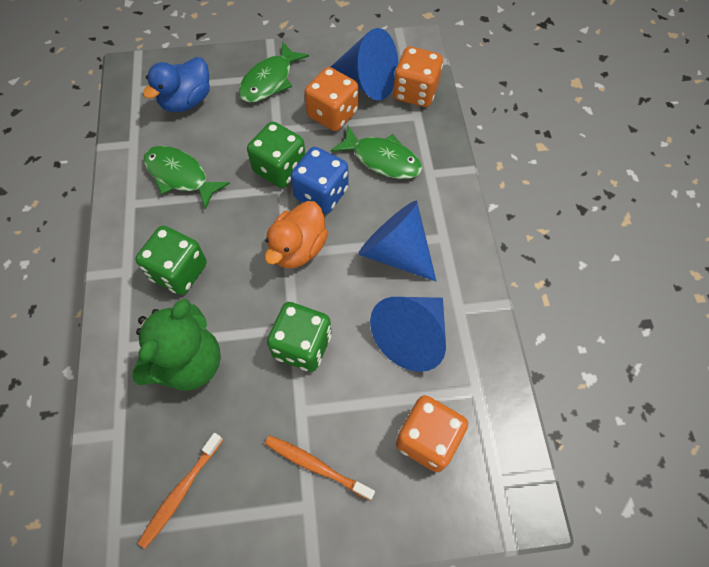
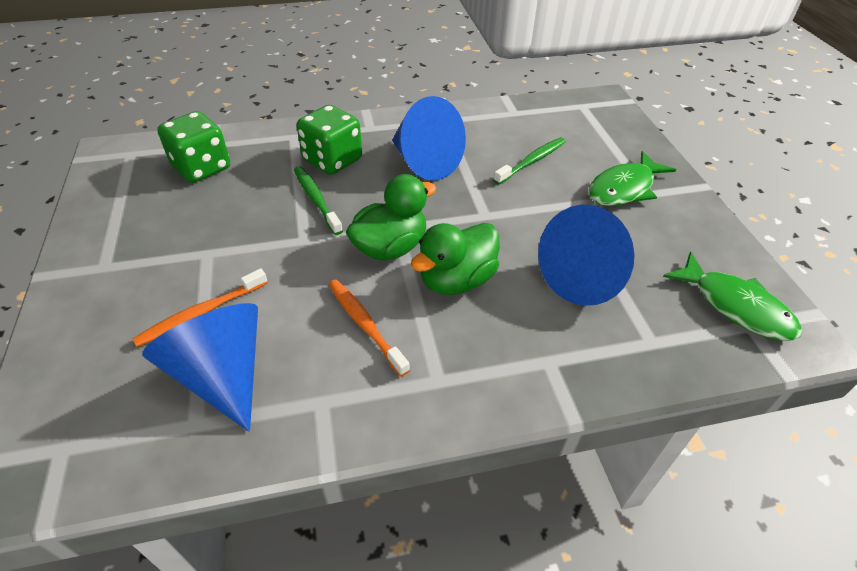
blue dice: 1 -> 0
blue duck: 1 -> 0
green dice: 3 -> 2
green duck: 0 -> 2
green fish: 3 -> 2
green teddy bear: 1 -> 0
green toothbrush: 0 -> 2
orange dice: 3 -> 0
orange duck: 1 -> 0

